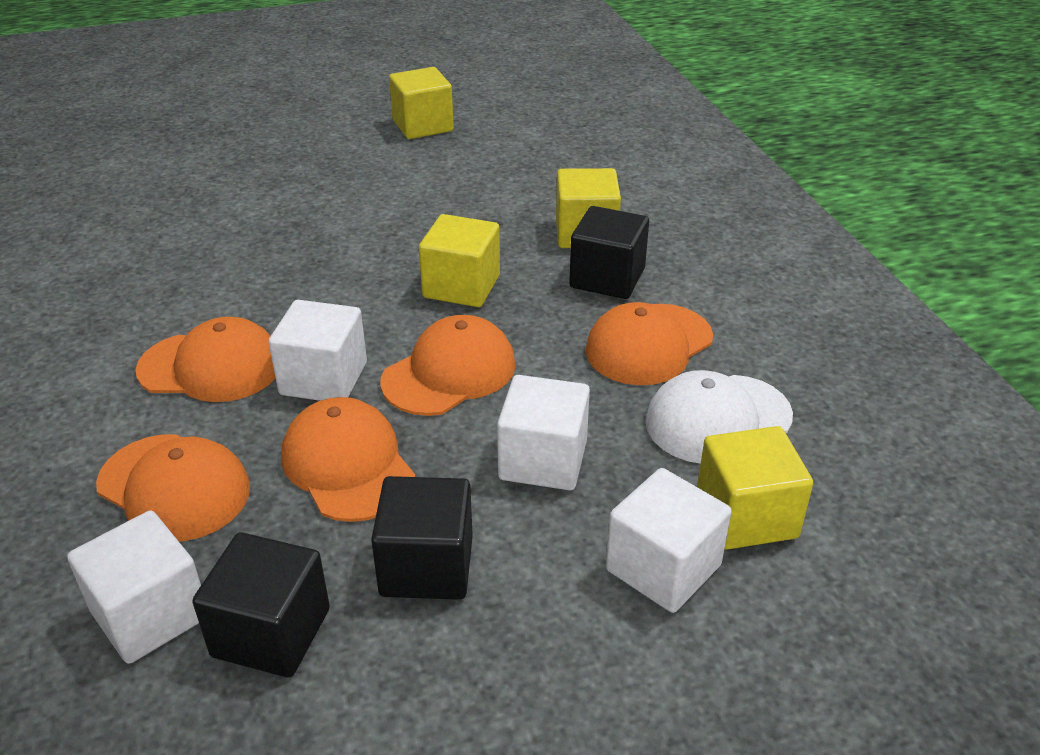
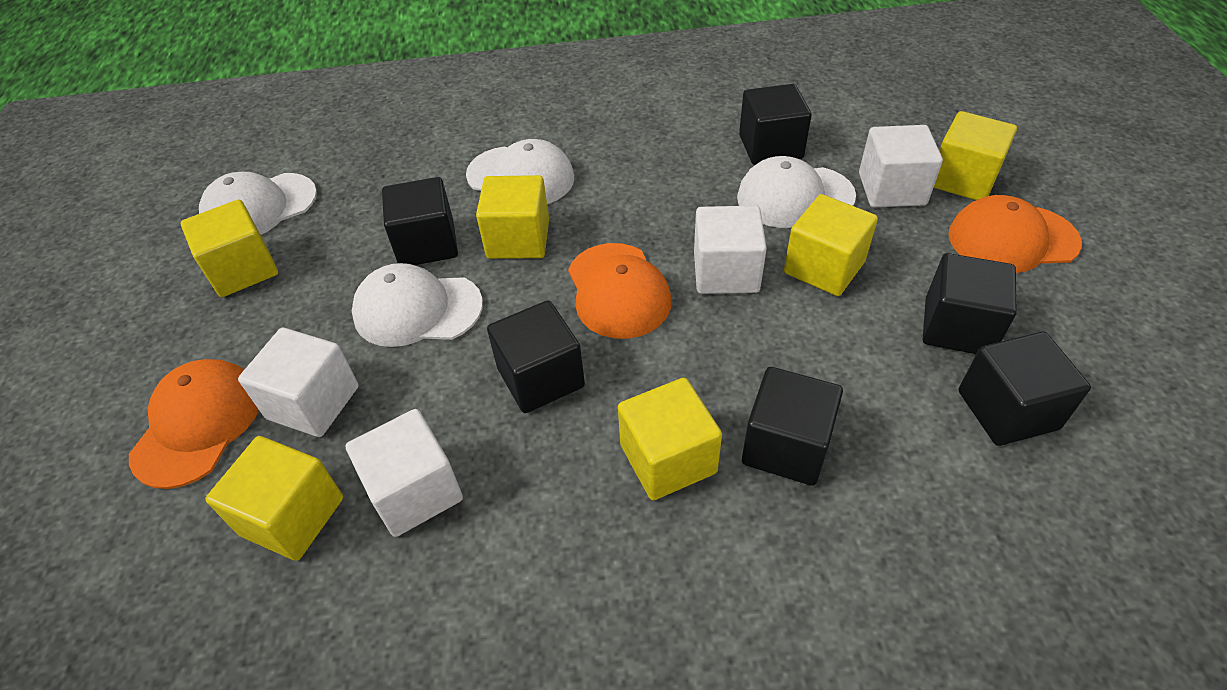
black cube: 3 -> 6
orange cap: 5 -> 3
white cap: 1 -> 4
yellow cube: 4 -> 6

